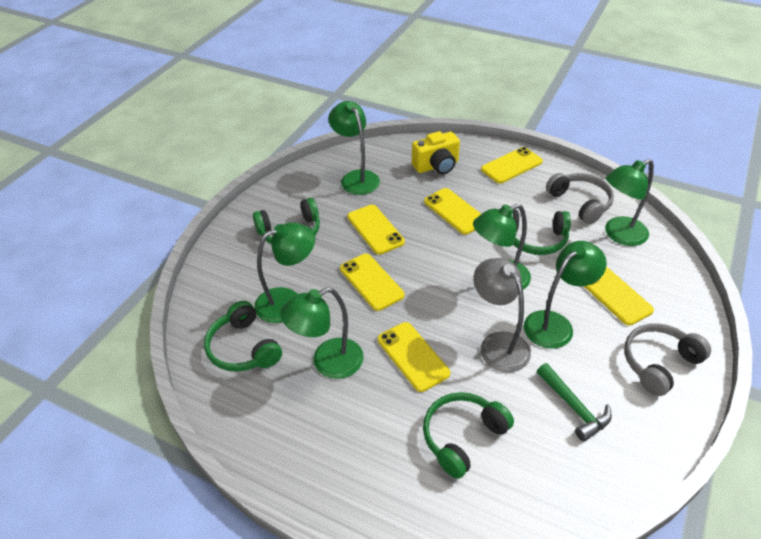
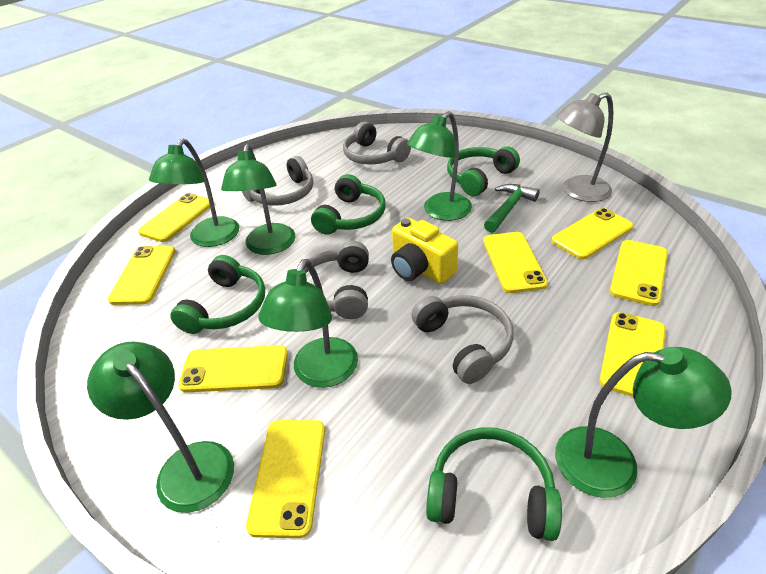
grey headphones: 2 -> 4
yellow phone: 6 -> 8

